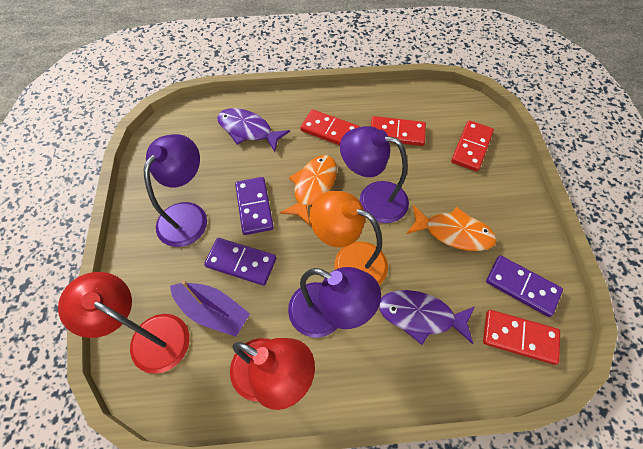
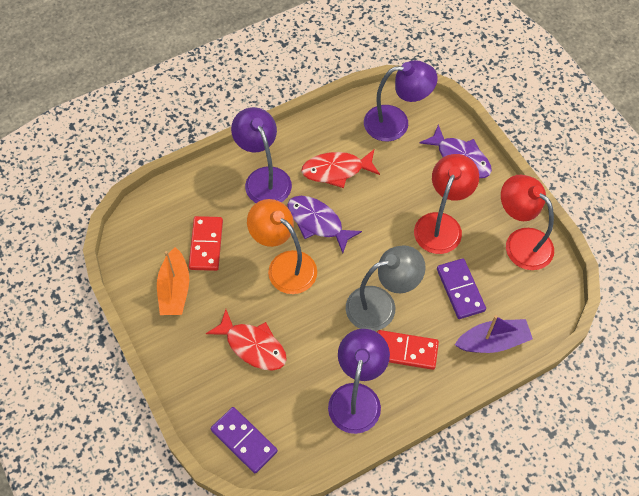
grey lamp: 0 -> 1
orange boat: 0 -> 1
orange fish: 2 -> 0
purple domino: 3 -> 2
red domino: 4 -> 2
red fish: 0 -> 2

